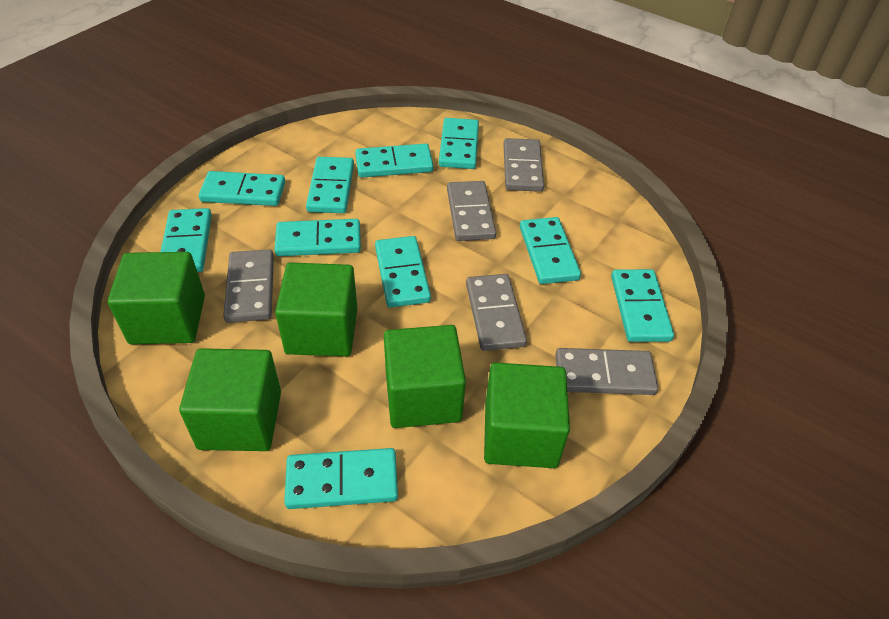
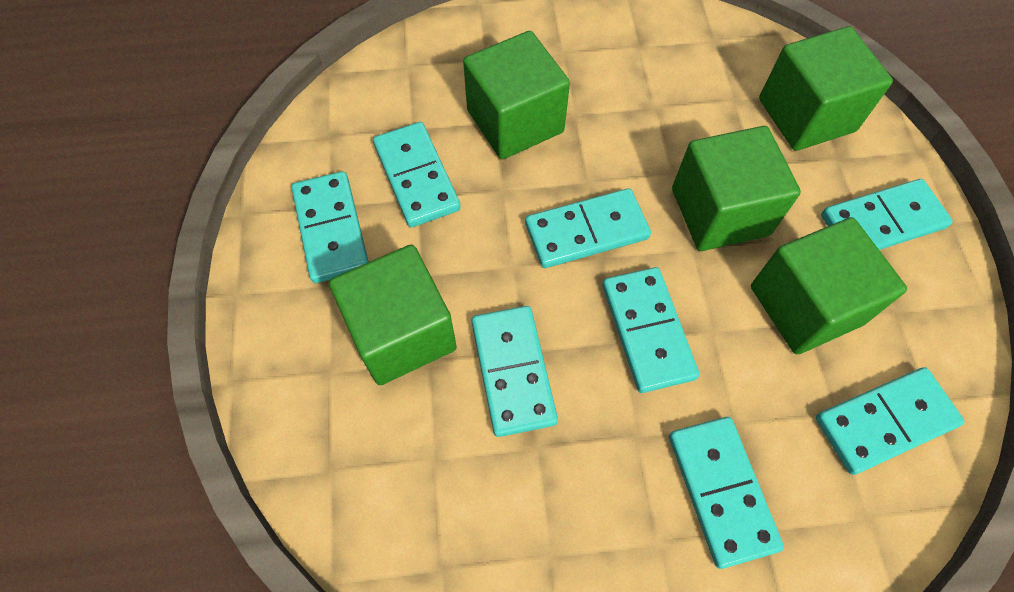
grey domino: 5 -> 0
turquoise domino: 10 -> 8

